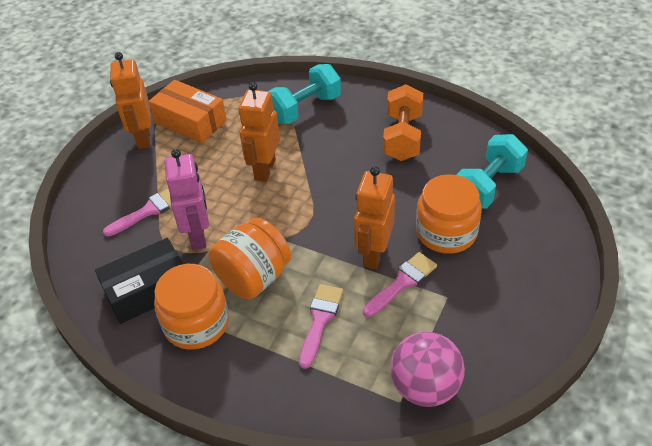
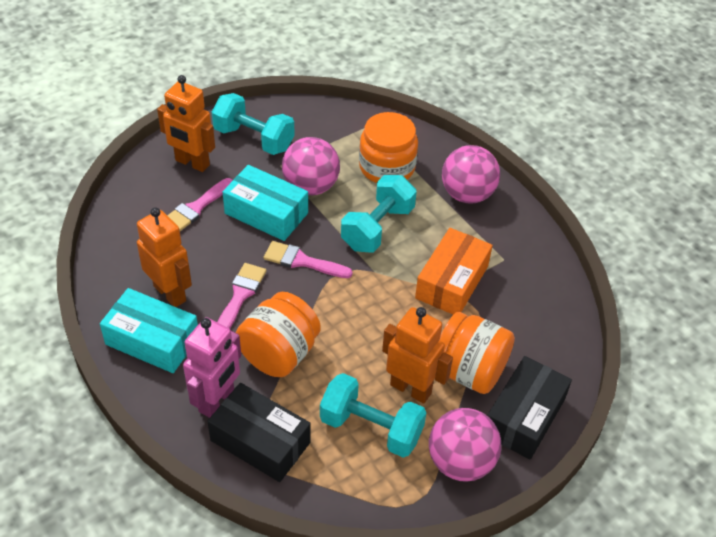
black box: 1 -> 2
orange dumbbell: 1 -> 0
pink ball: 1 -> 3
turquoise box: 0 -> 2
turquoise dumbbell: 2 -> 3

